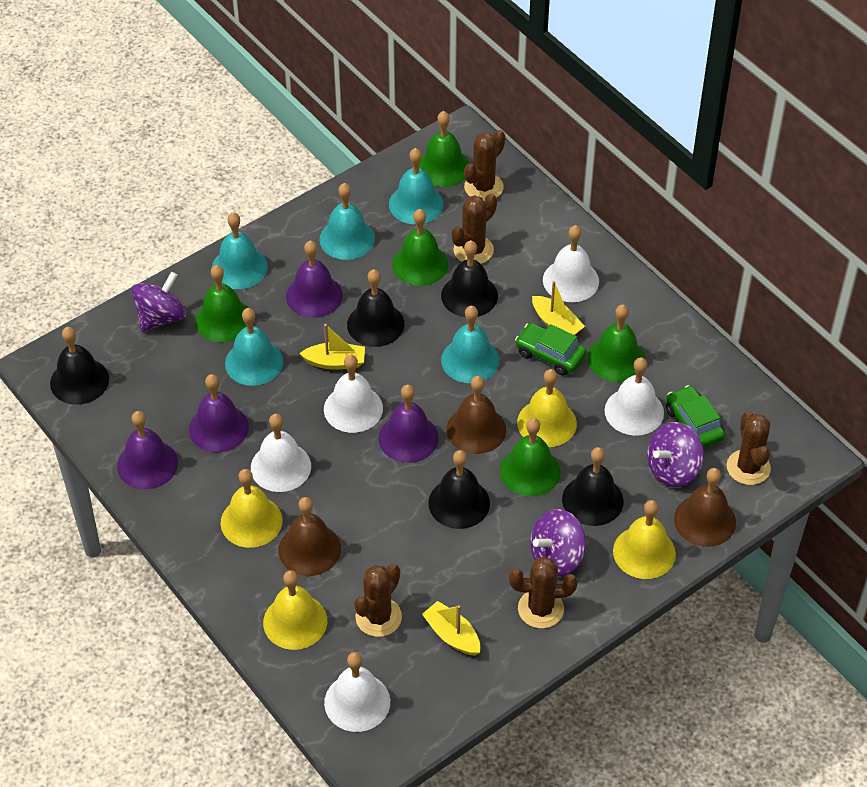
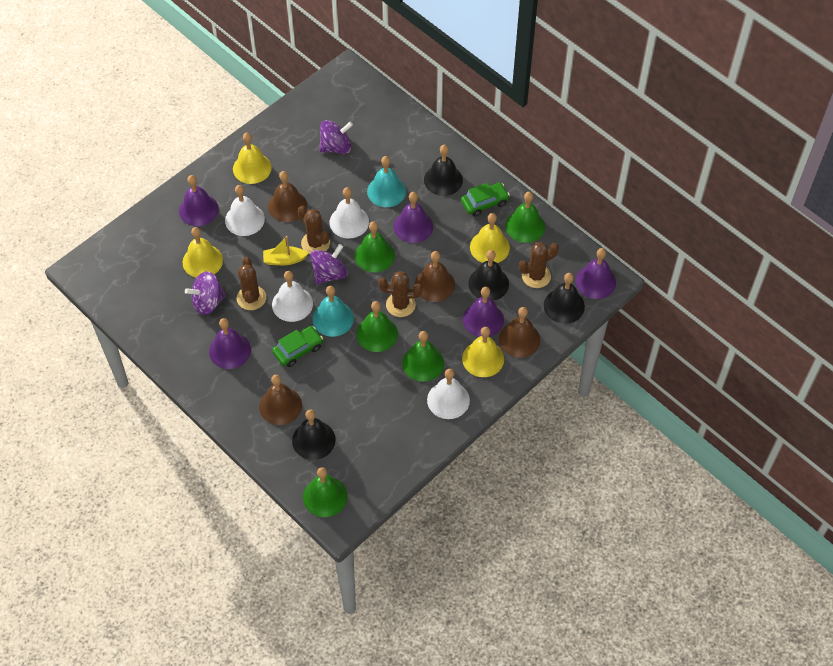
black bell: 5 -> 4
brown bell: 3 -> 4
brown cactus: 5 -> 4
purple bell: 4 -> 5
turquoise bell: 5 -> 2
white bell: 5 -> 4
yellow boat: 3 -> 1

